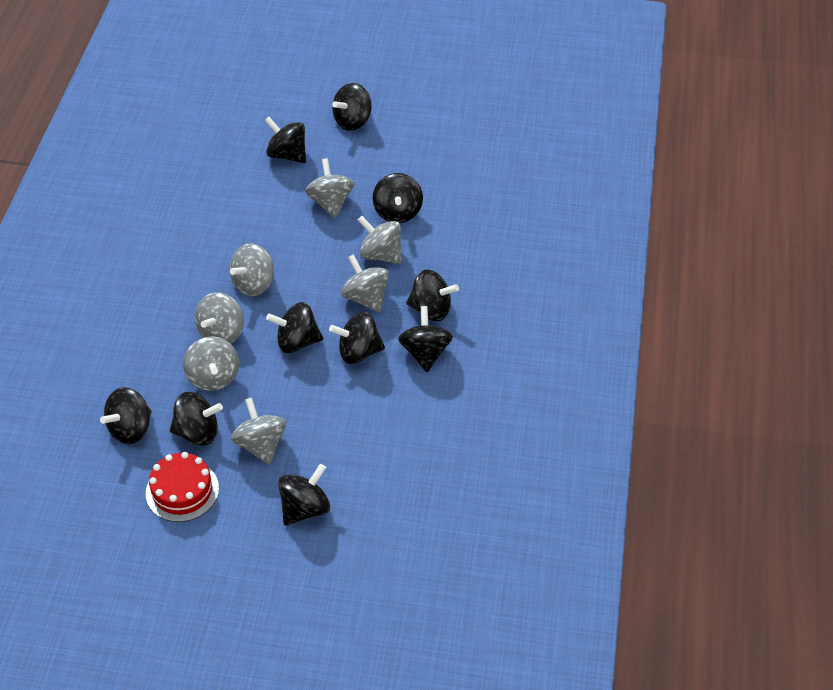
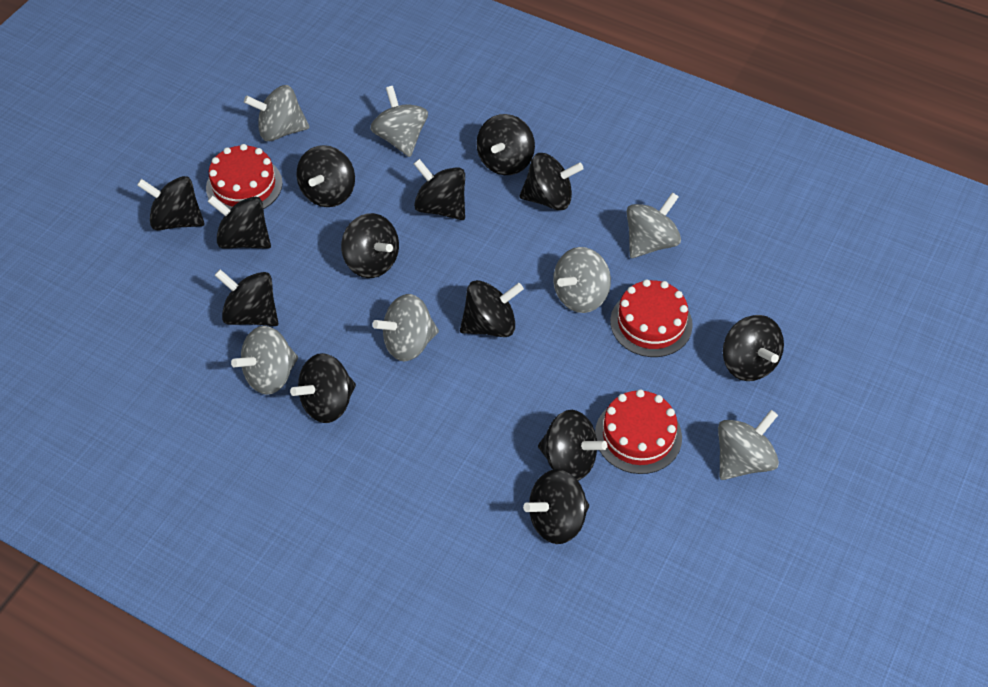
black spinning top: 10 -> 13
red cake: 1 -> 3

